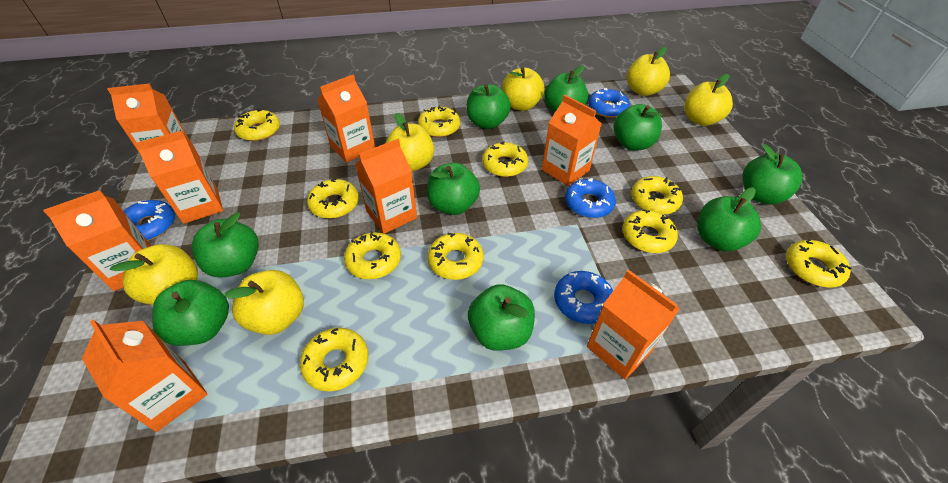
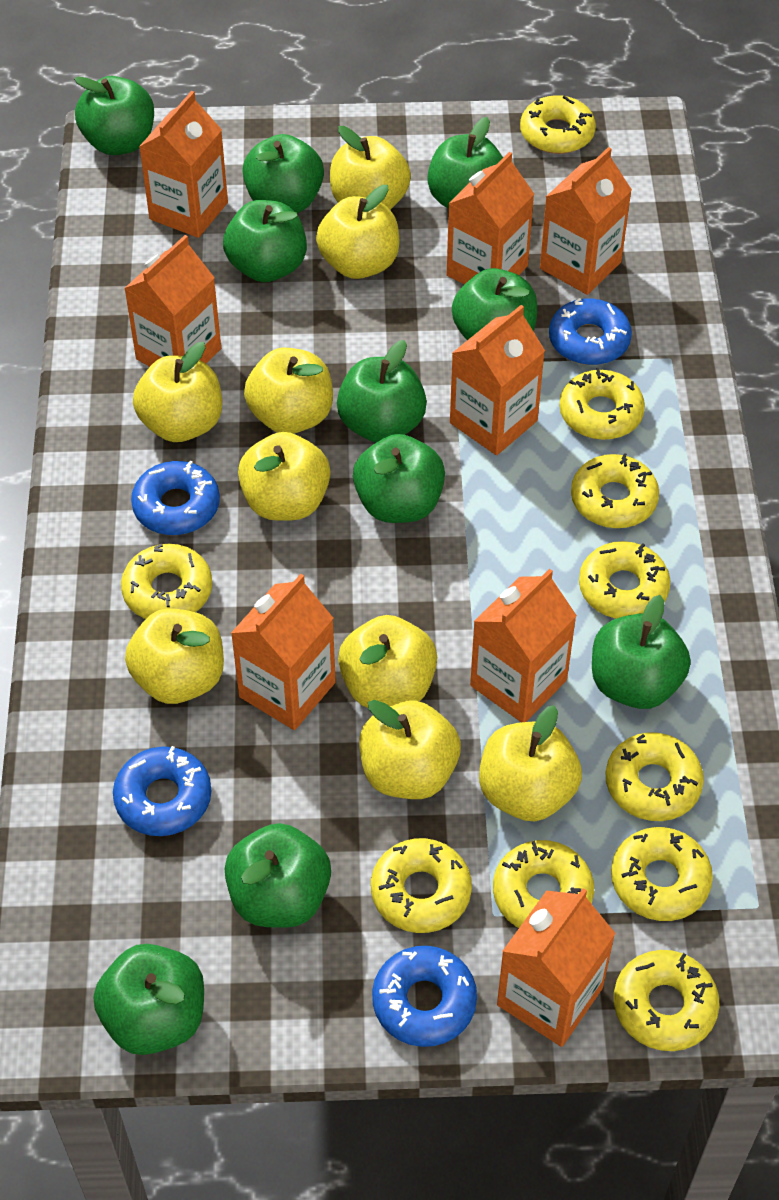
green apple: 9 -> 10
yellow apple: 6 -> 9

